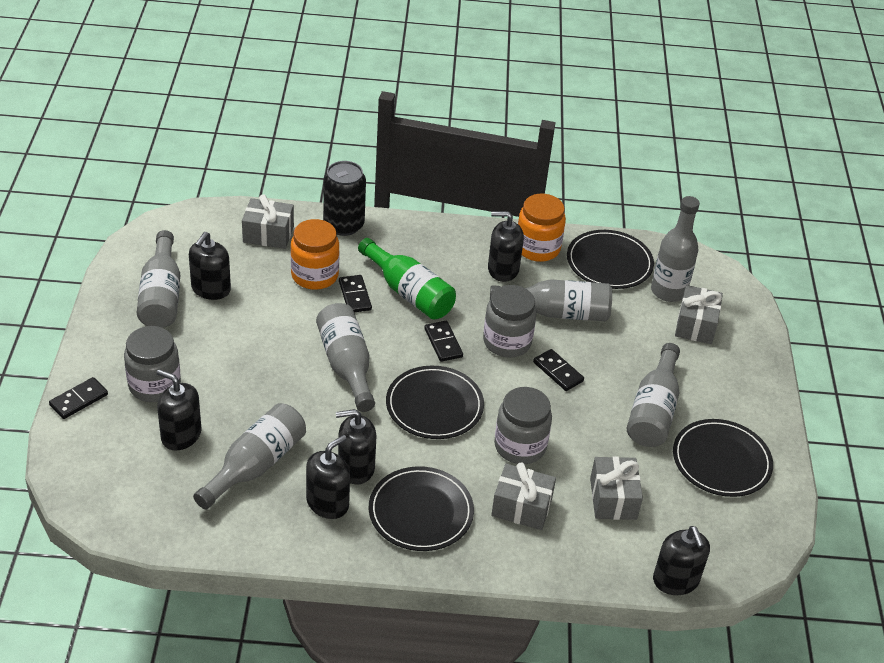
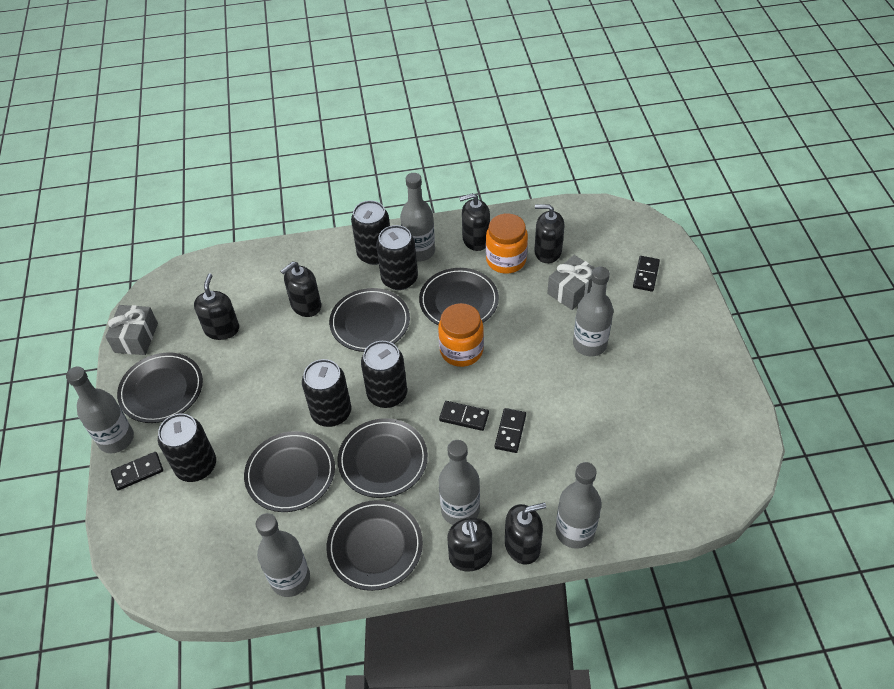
black can: 1 -> 5
black plate: 4 -> 6
green bottle: 1 -> 0
grey gift: 4 -> 2
grey jar: 3 -> 0

